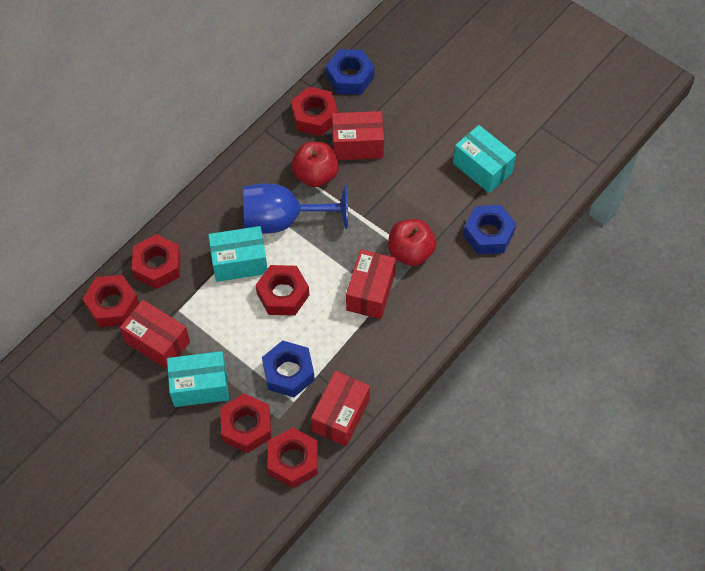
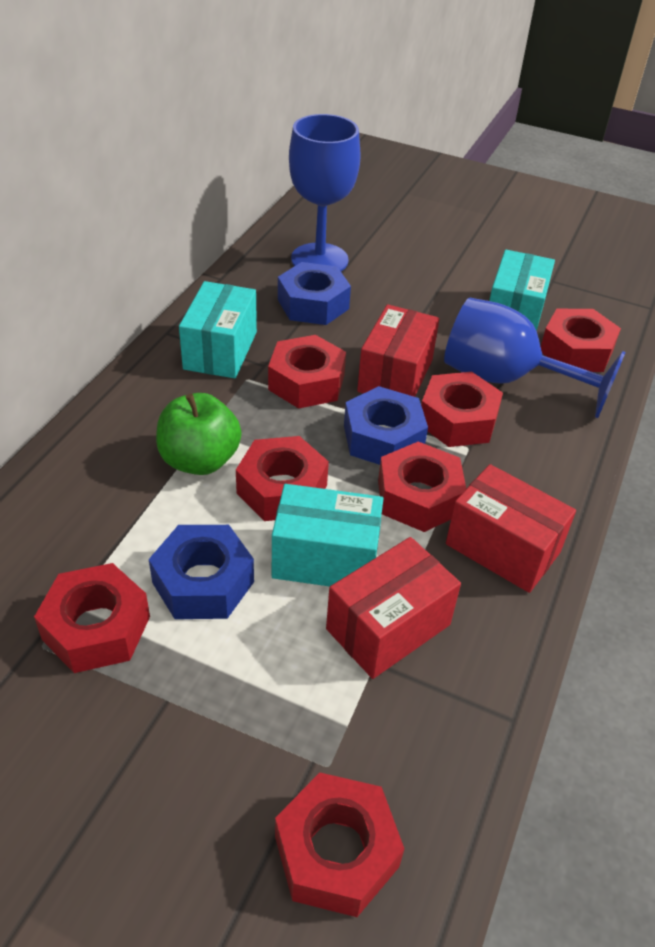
blue goblet: 1 -> 2
green apple: 0 -> 1
red apple: 2 -> 0
red box: 4 -> 3
red nut: 6 -> 7

